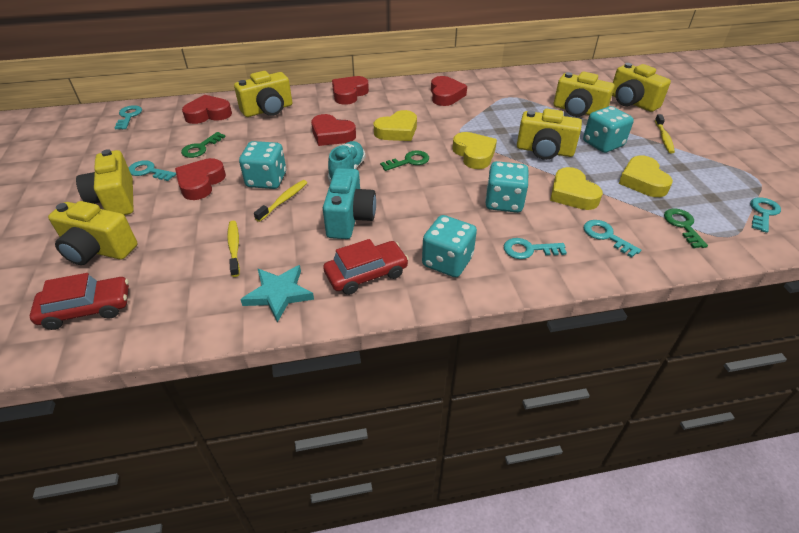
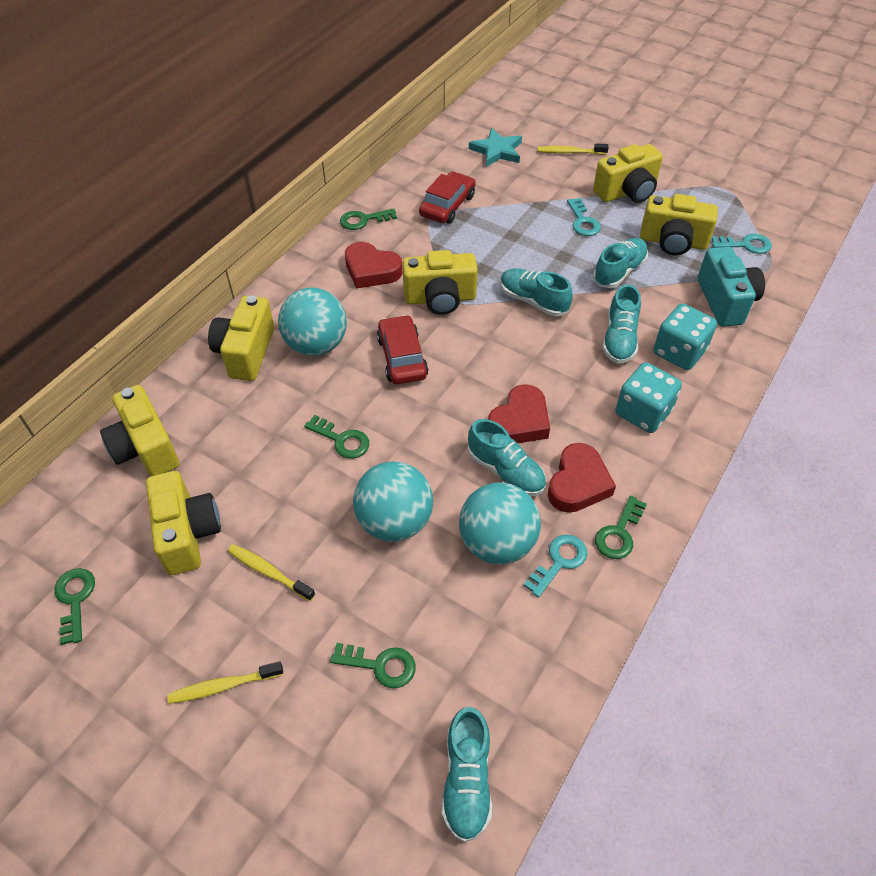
green key: 3 -> 5
red heart: 5 -> 3
turquoise ball: 0 -> 3
turquoise dice: 4 -> 2
turquoise key: 5 -> 3
turquoise shoe: 1 -> 5
yellow heart: 4 -> 0

